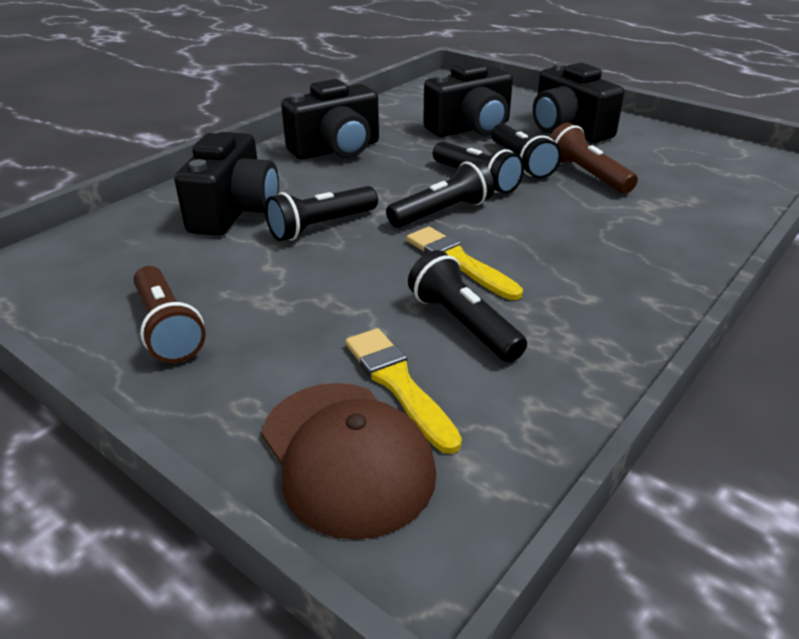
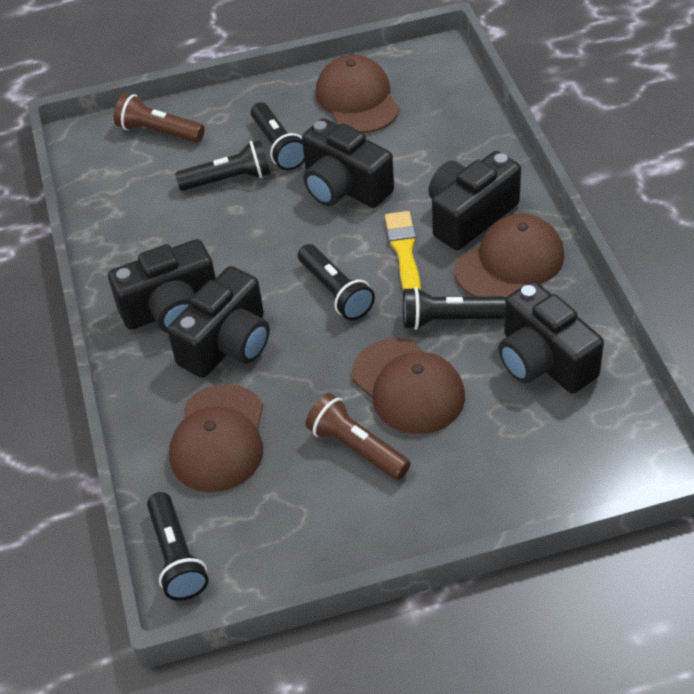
black camera: 4 -> 5
brown cap: 1 -> 4
yellow brush: 2 -> 1

